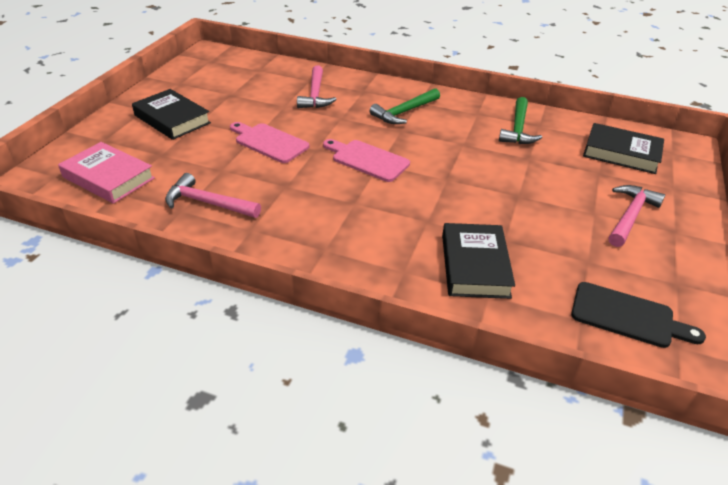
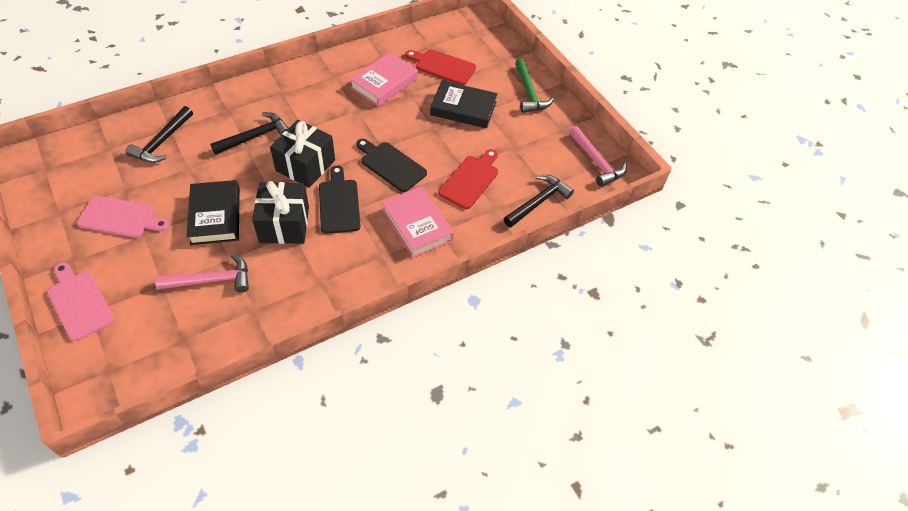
black book: 3 -> 2
black cutting board: 1 -> 2
black gift: 0 -> 2
black hammer: 0 -> 3
green hammer: 2 -> 1
pink book: 1 -> 2
pink hammer: 3 -> 2
red cutting board: 0 -> 2

